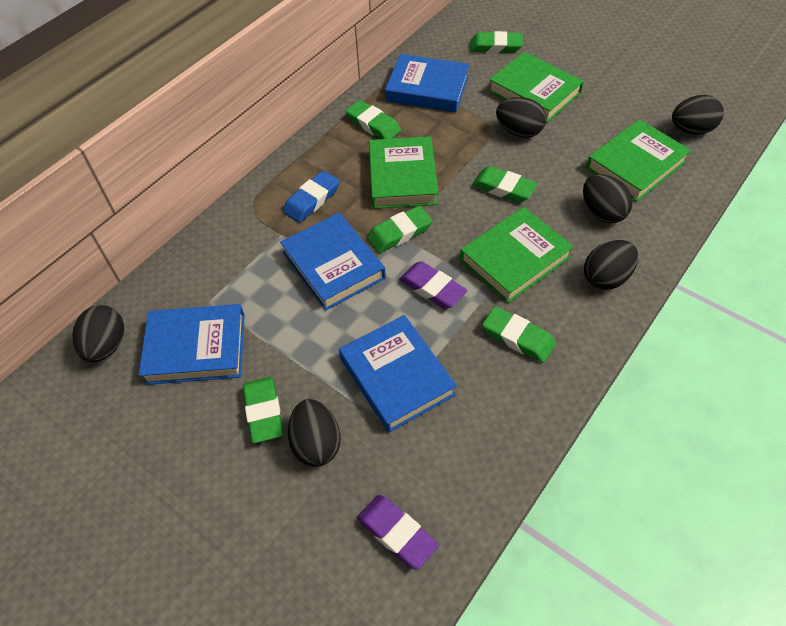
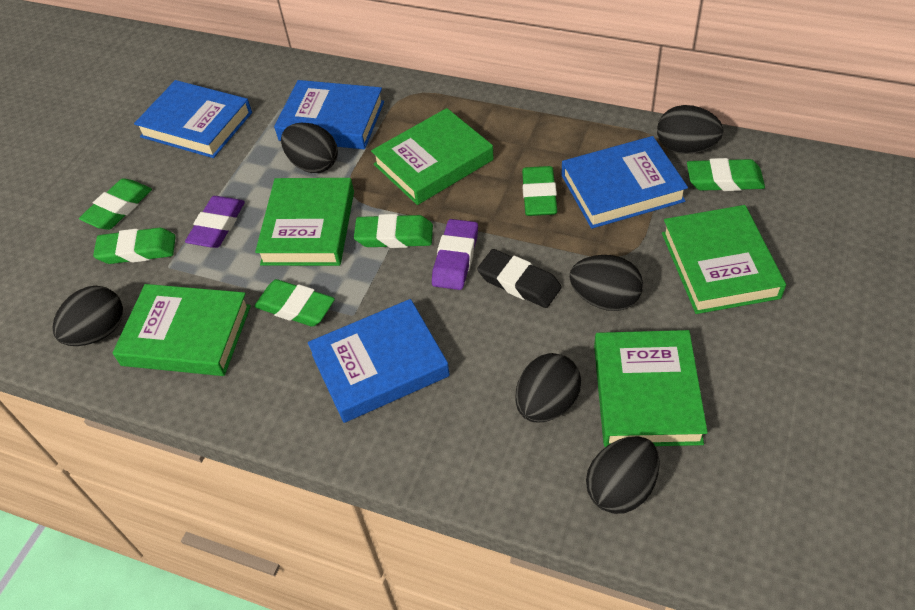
black eraser: 0 -> 1
blue eraser: 1 -> 0
green book: 4 -> 5

